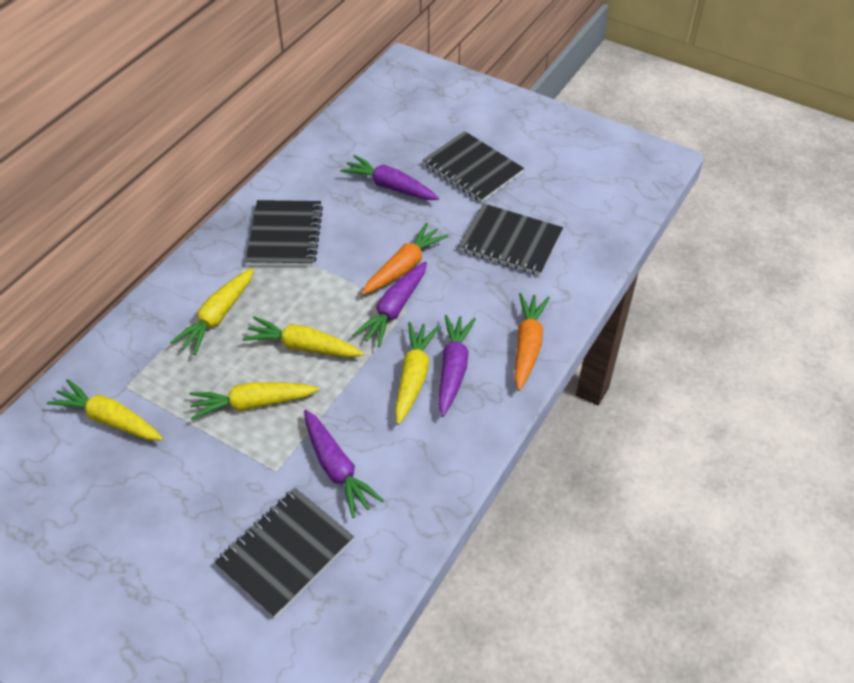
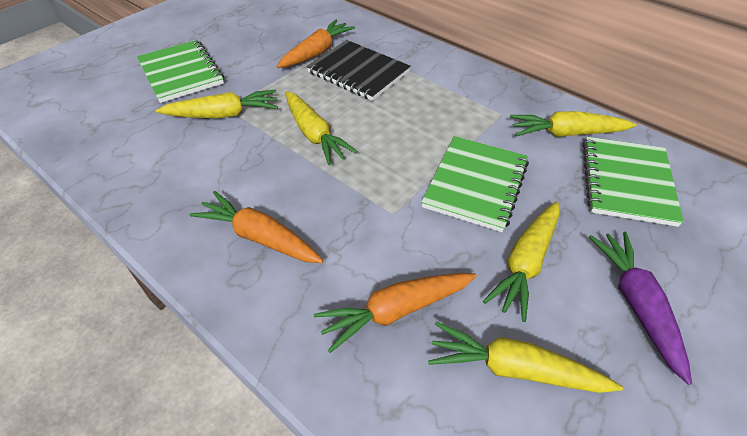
black notebook: 4 -> 1
green notebook: 0 -> 3
orange carrot: 2 -> 3
purple carrot: 4 -> 1

